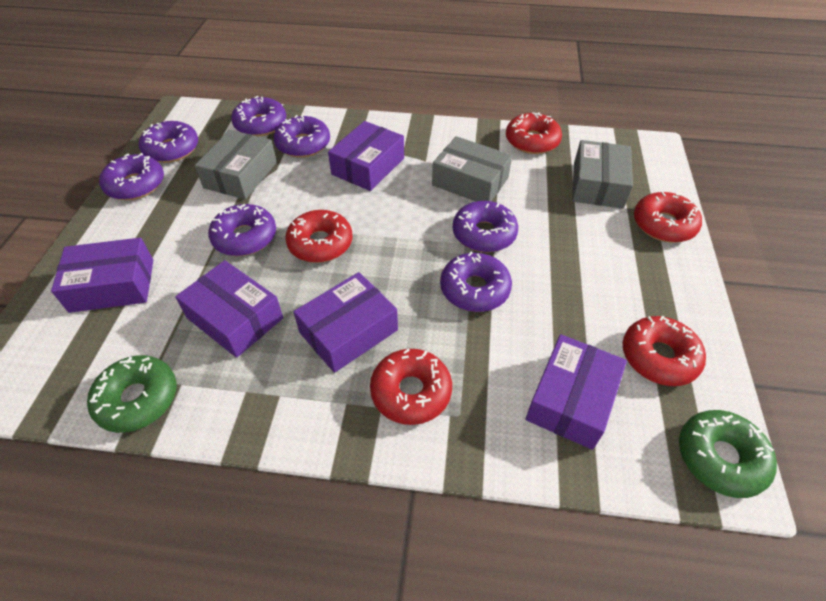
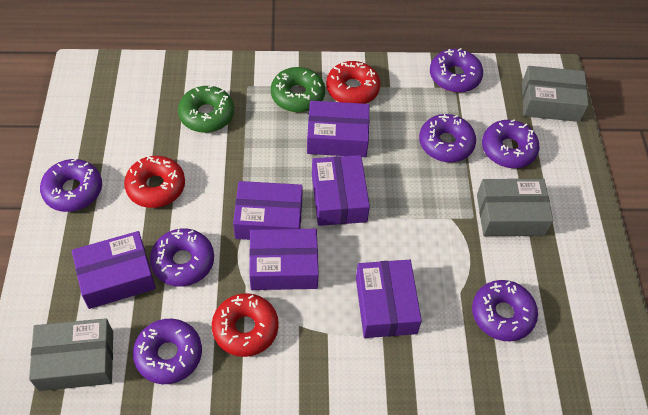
purple box: 5 -> 6
red donut: 5 -> 3

